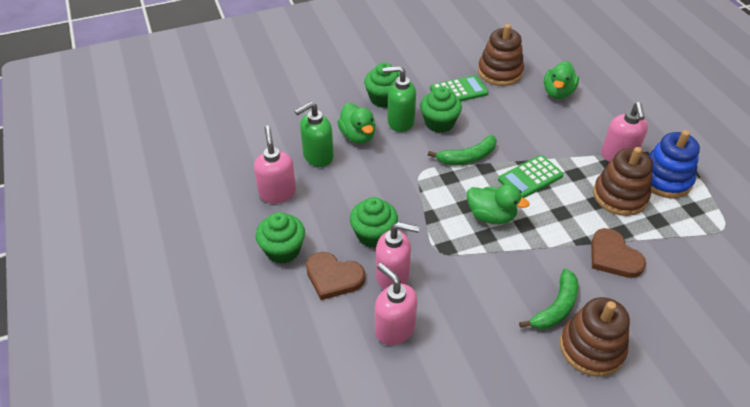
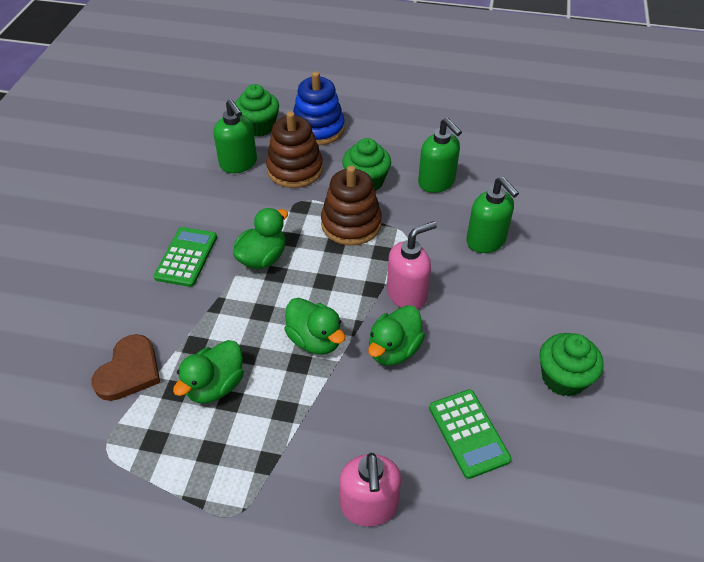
brown heart: 2 -> 1
brown stacking toy: 3 -> 2
green banana: 2 -> 0
green cupcake: 4 -> 3
green duck: 3 -> 4
green soap dispenser: 2 -> 3
pink soap dispenser: 4 -> 2

